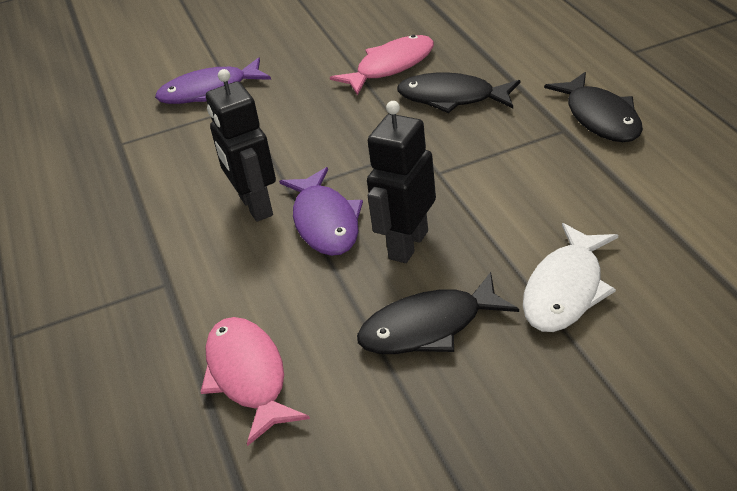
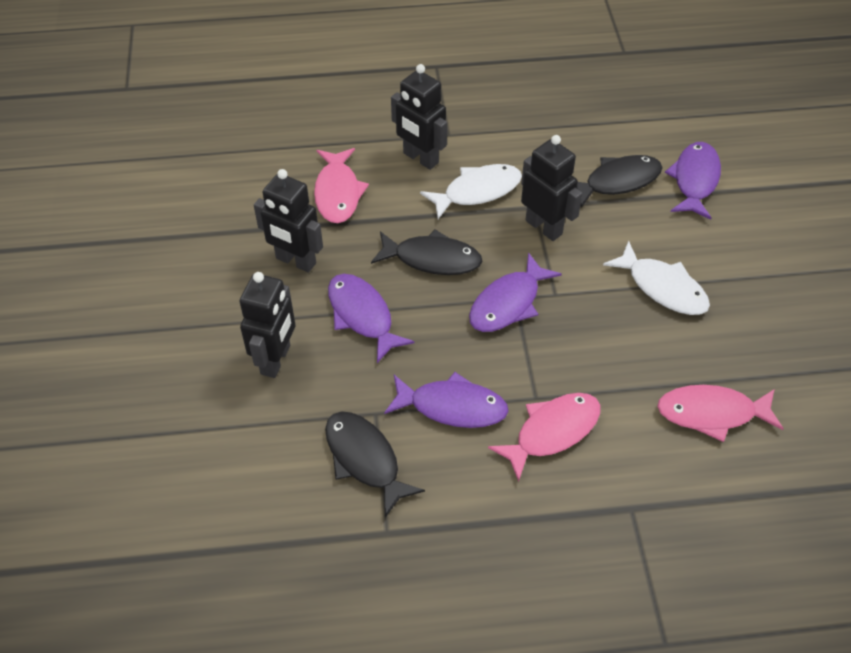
black robot: 2 -> 4
pink fish: 2 -> 3
purple fish: 2 -> 4
white fish: 1 -> 2

